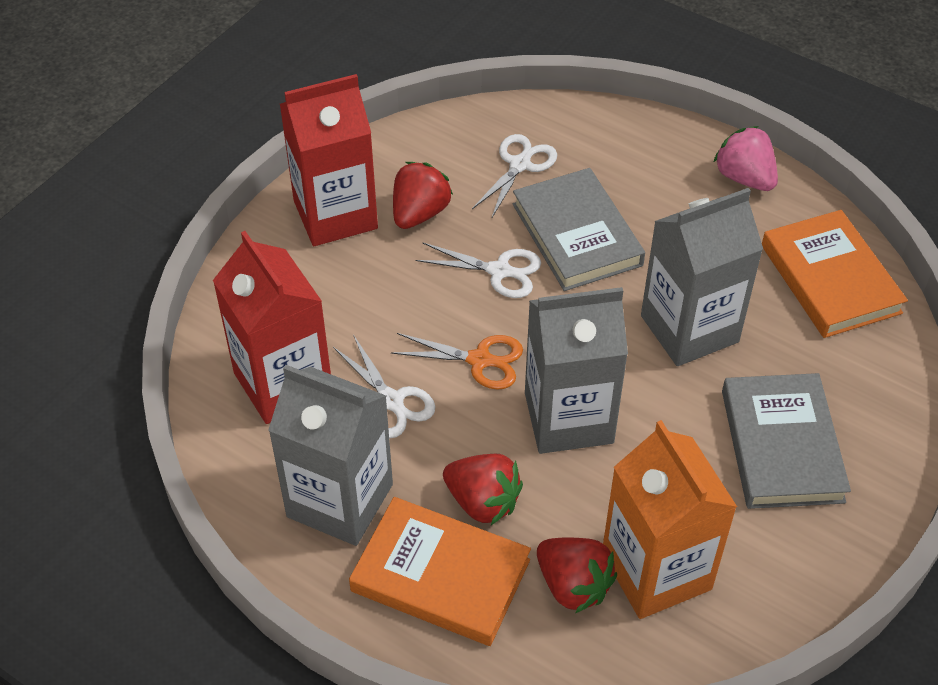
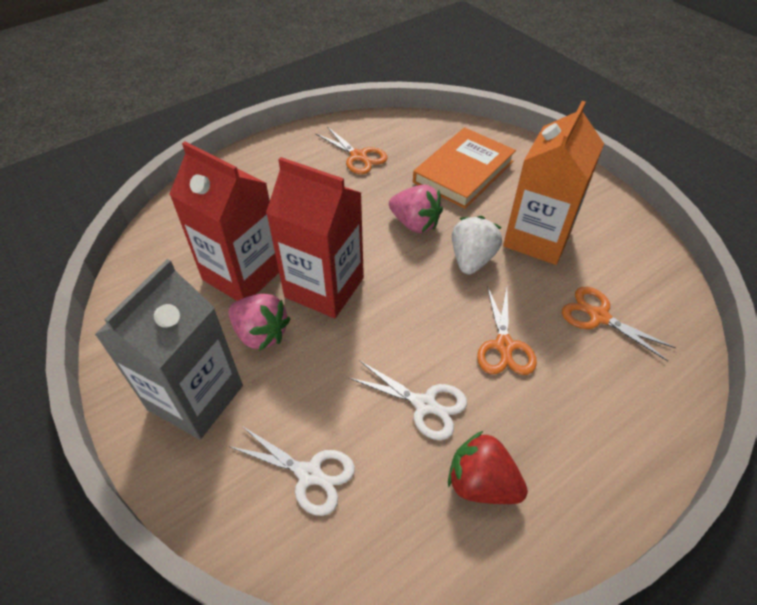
grey book: 2 -> 0
grey carton: 3 -> 1
orange book: 2 -> 1
orange scissors: 1 -> 3
pink strawberry: 1 -> 2
red strawberry: 3 -> 1
white scissors: 3 -> 2
white strawberry: 0 -> 1

